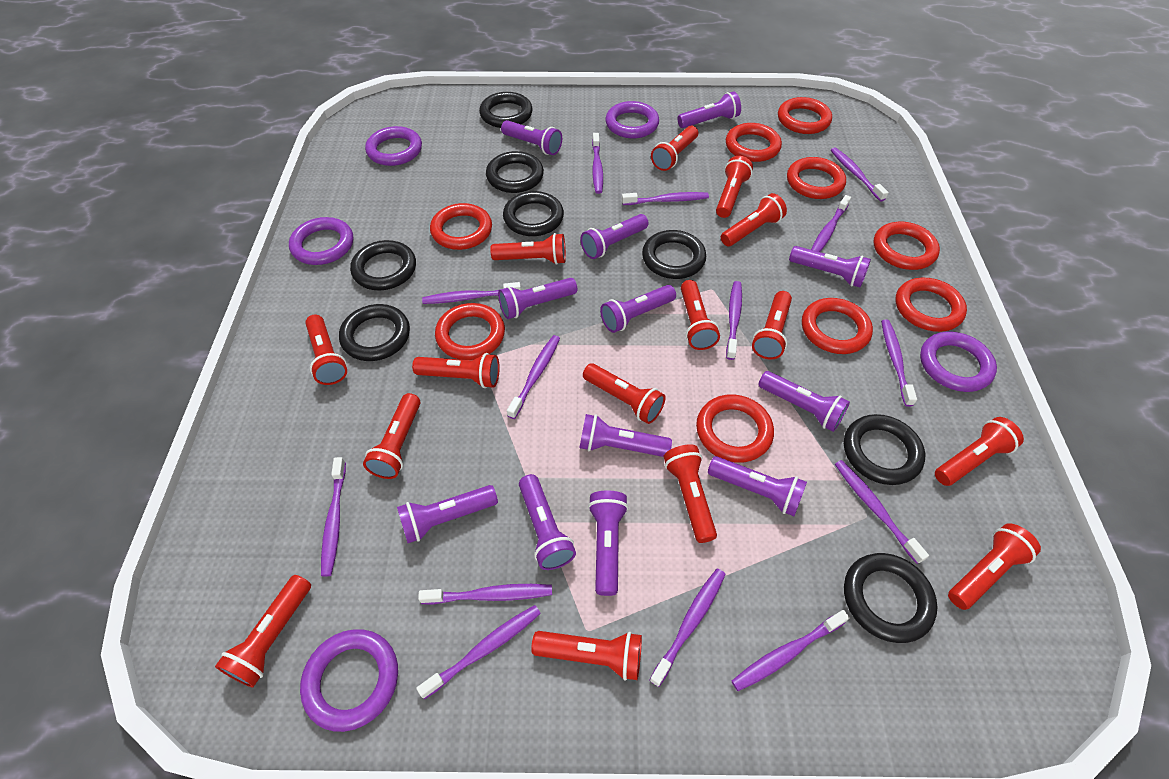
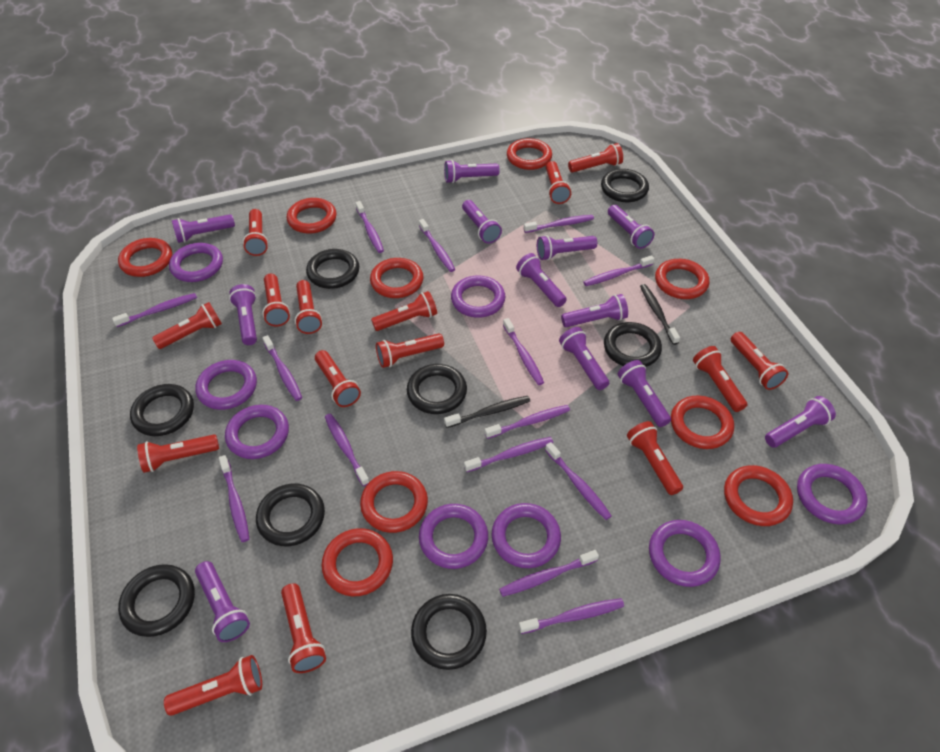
black toothbrush: 0 -> 2
purple ring: 5 -> 8

